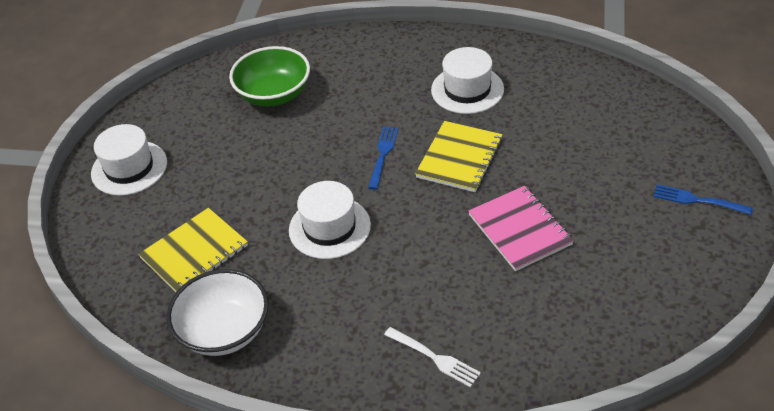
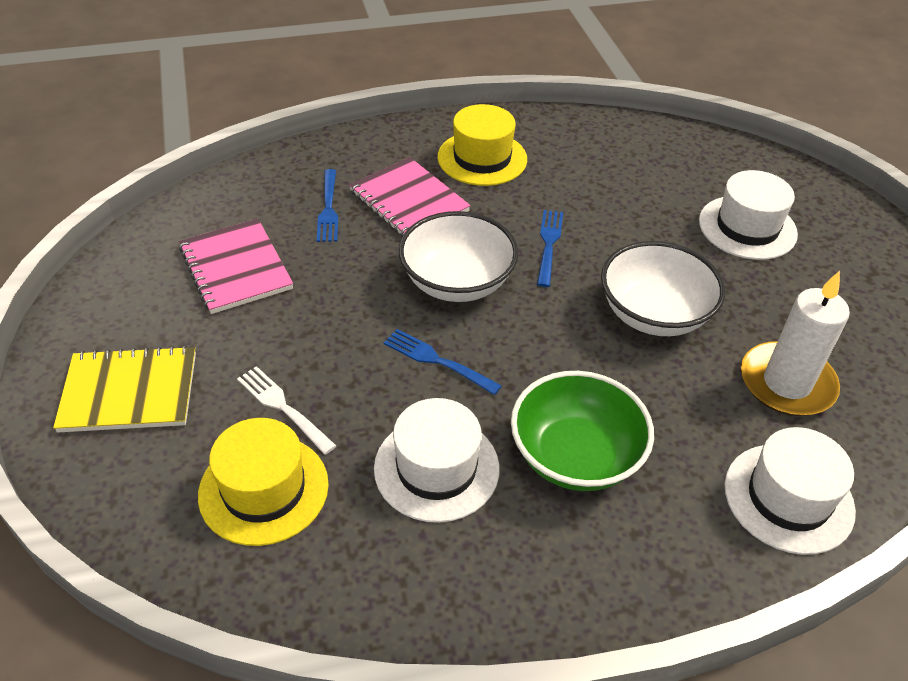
blue fork: 2 -> 3
pink notebook: 1 -> 2
white bowl: 1 -> 2
white candle: 0 -> 1
yellow hat: 0 -> 2
yellow notebook: 2 -> 1

